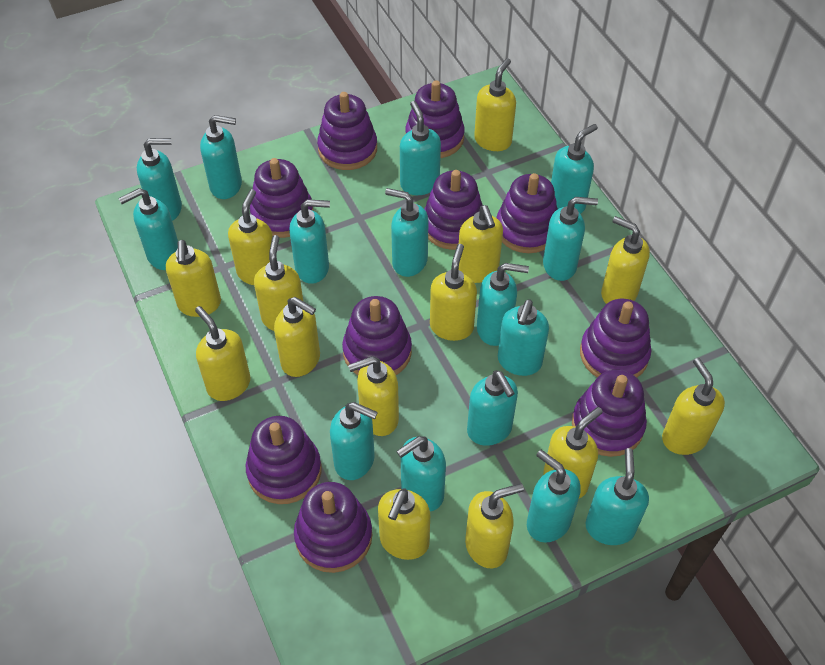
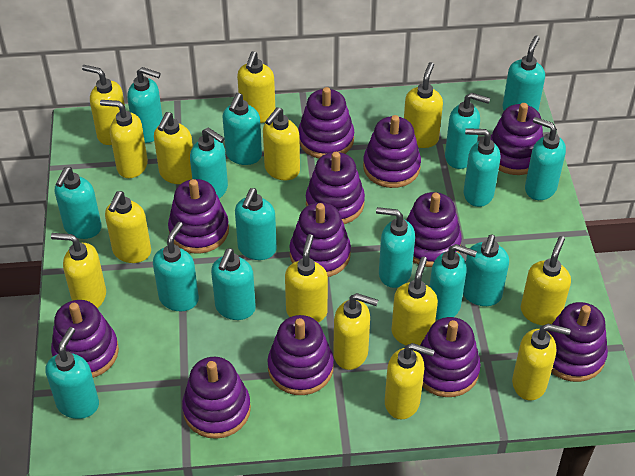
purple stacking toy: 10 -> 12

